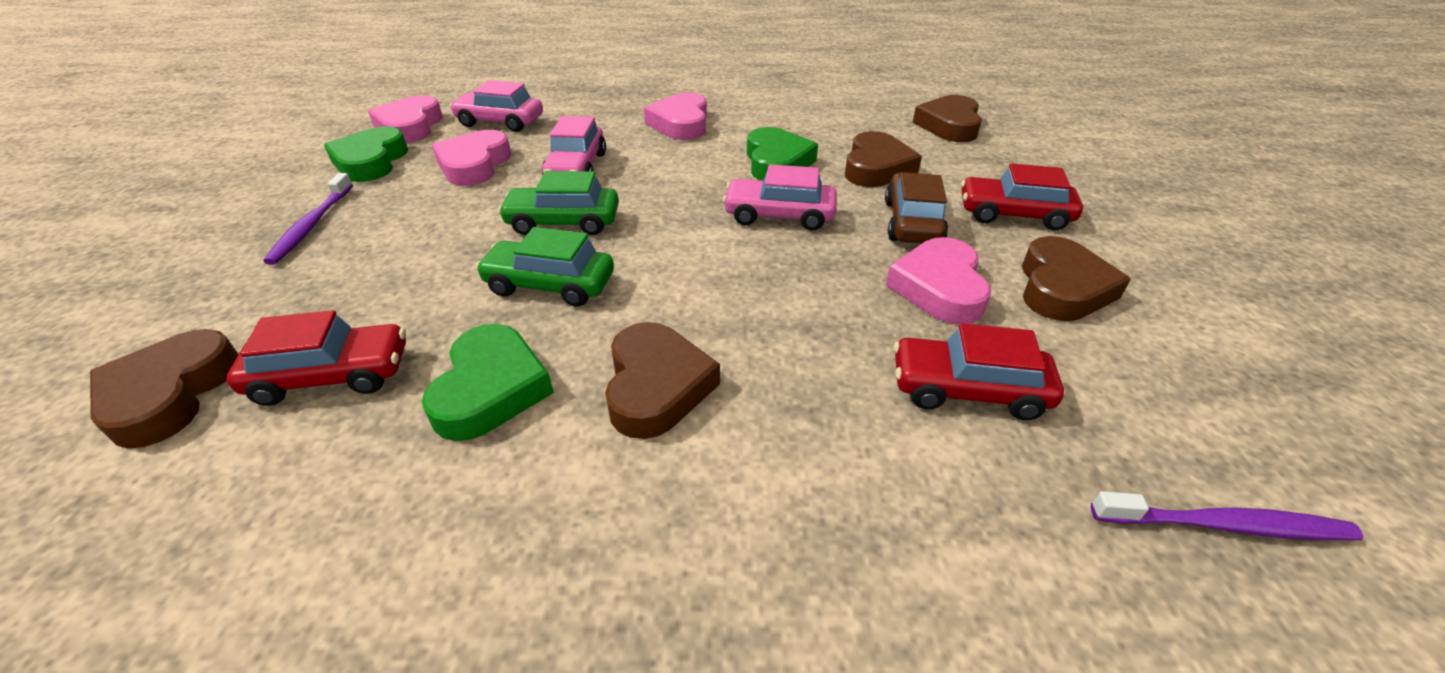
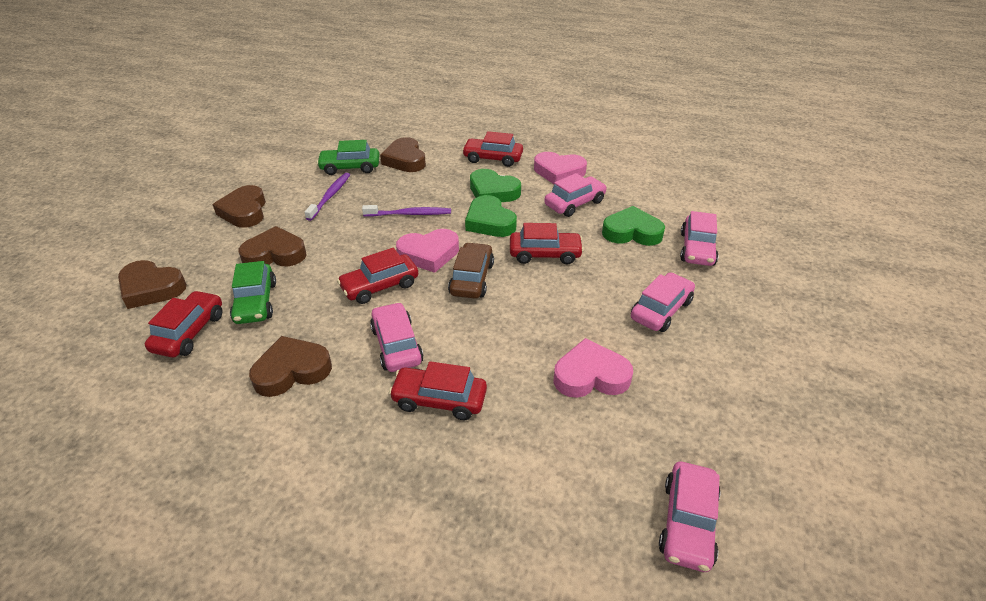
pink car: 3 -> 5
pink heart: 4 -> 3
red car: 3 -> 5

